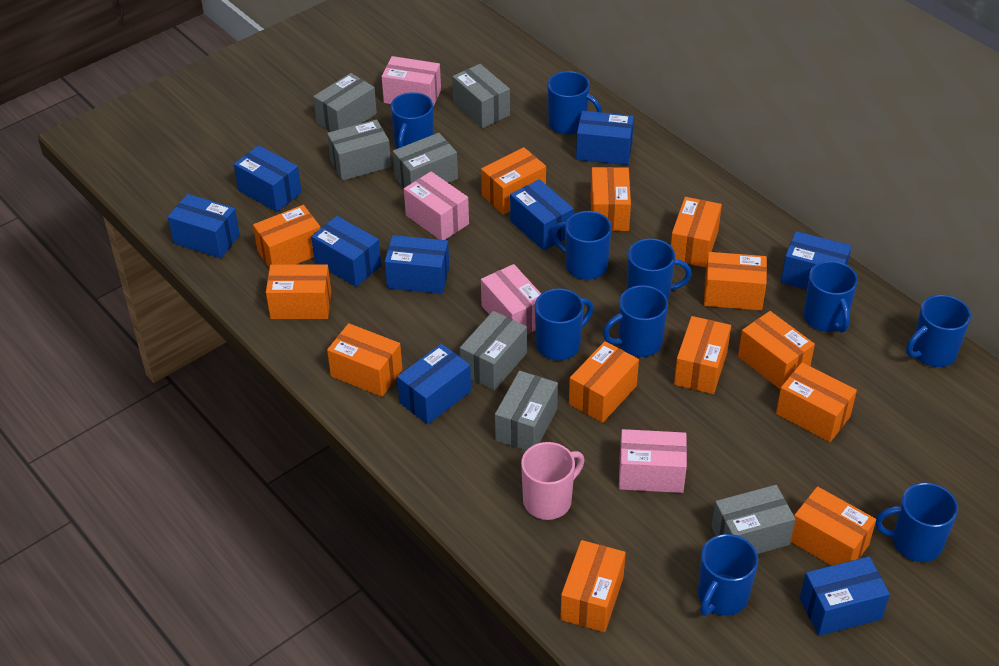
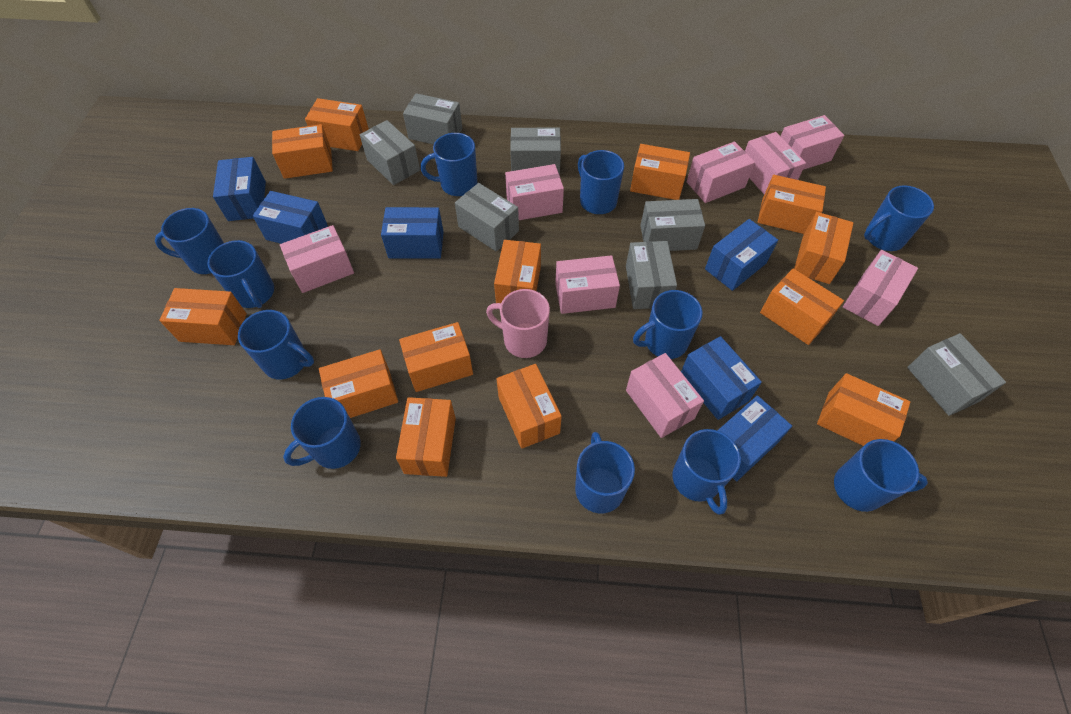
blue box: 9 -> 6
blue mug: 10 -> 11
pink box: 4 -> 8

